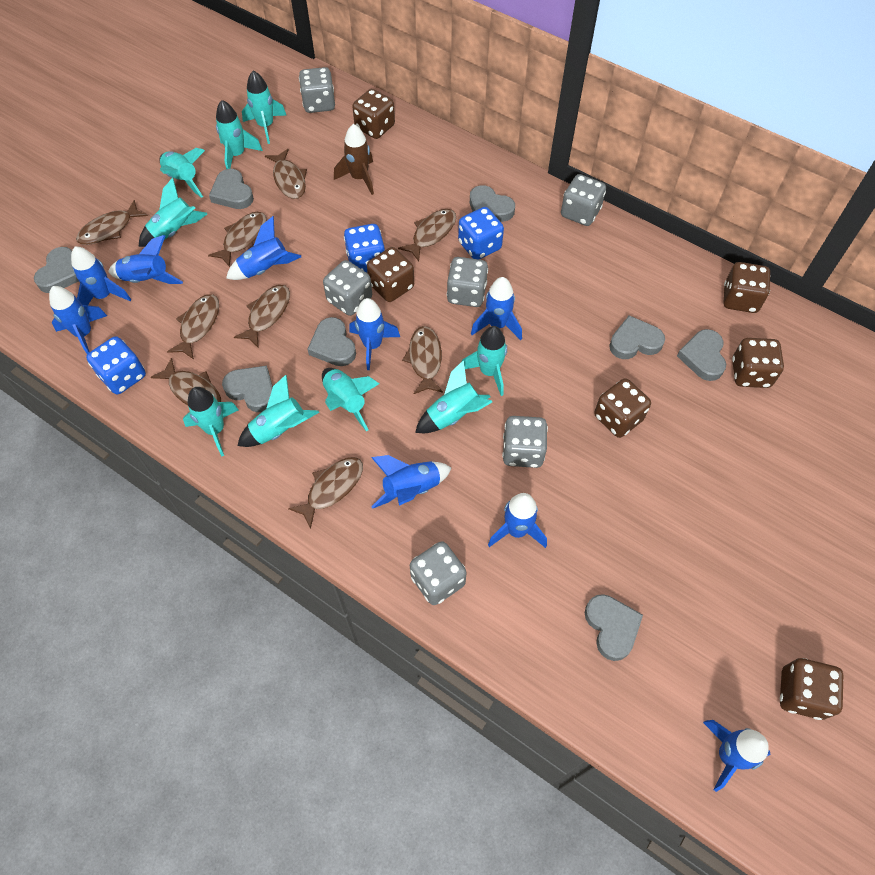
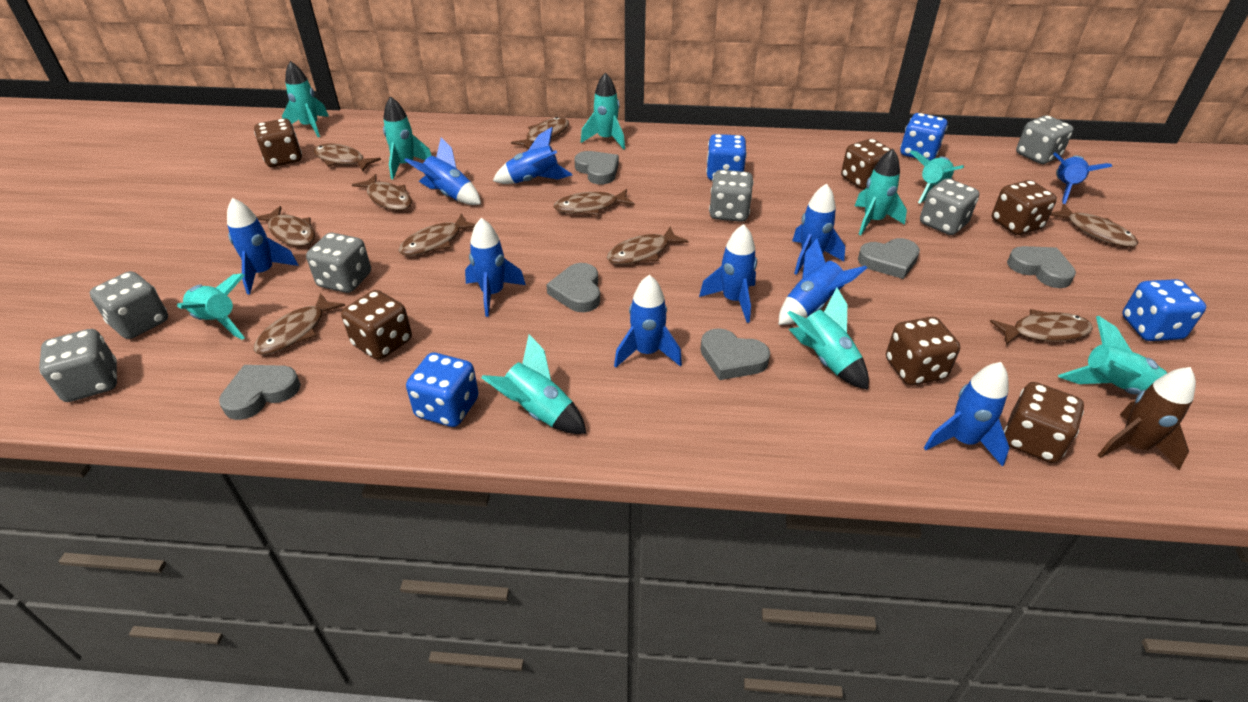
blue dice: 3 -> 4
blue rocket: 9 -> 10
brown fish: 9 -> 10
grey heart: 8 -> 6

